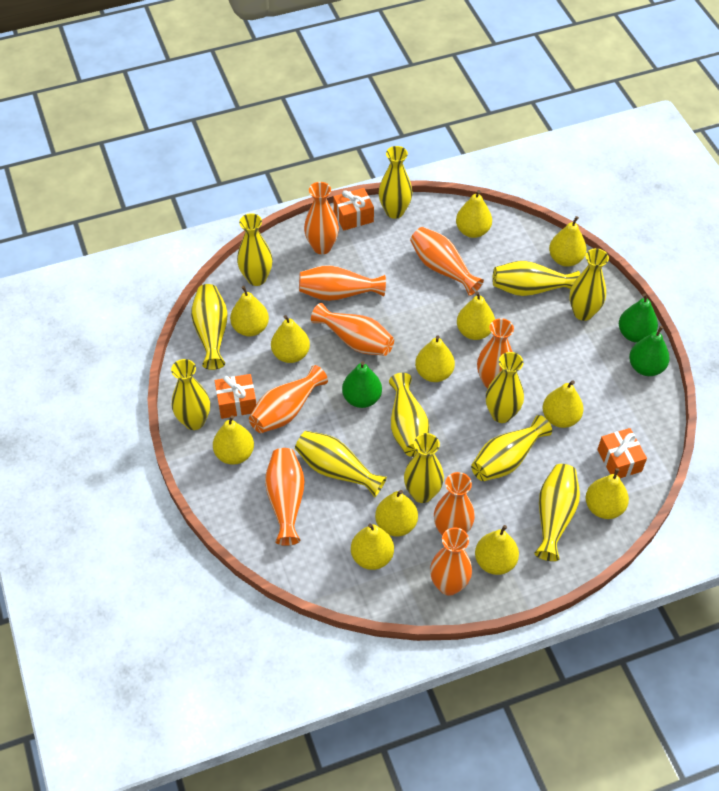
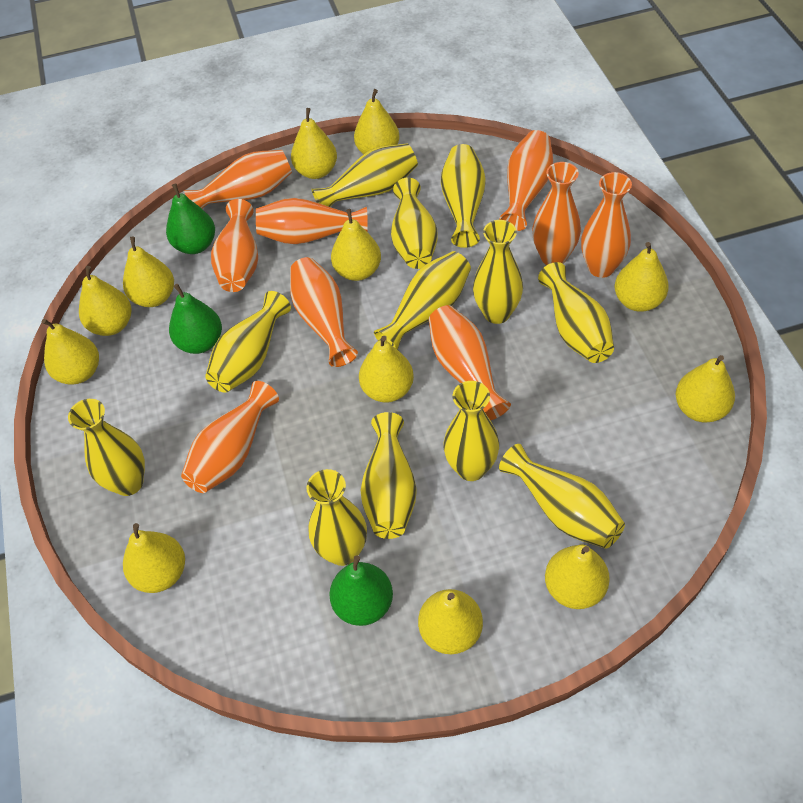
orange gift: 3 -> 0

